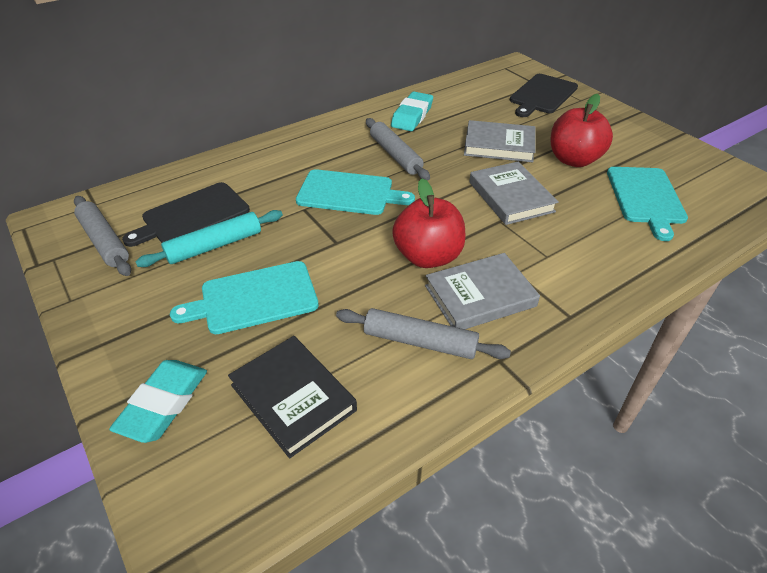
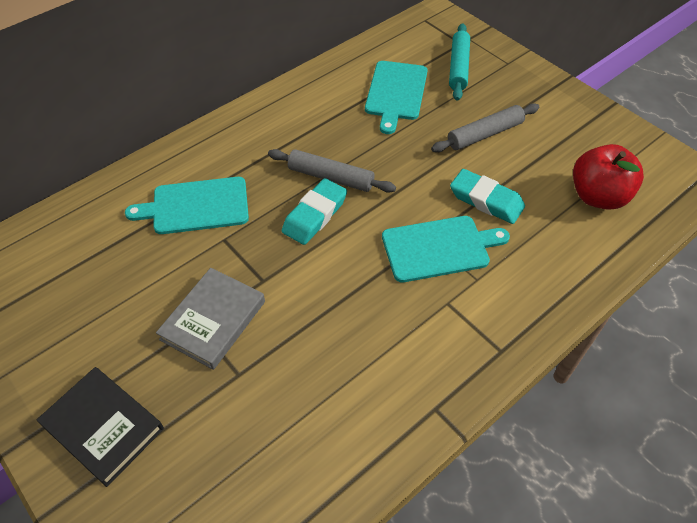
black cutting board: 2 -> 0
grey book: 3 -> 1
grey rolling pin: 3 -> 2
red apple: 2 -> 1

